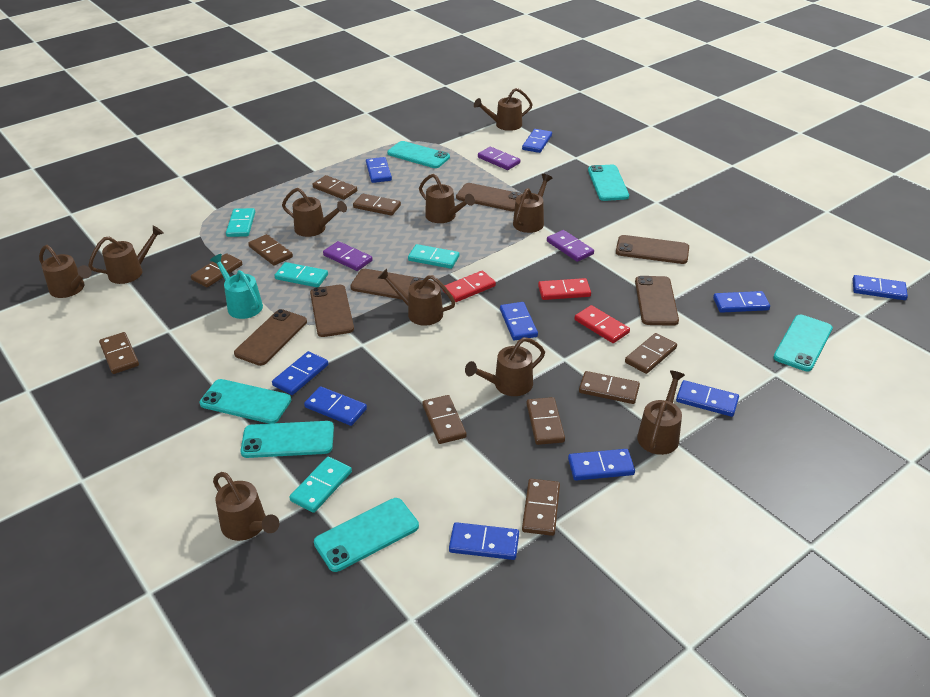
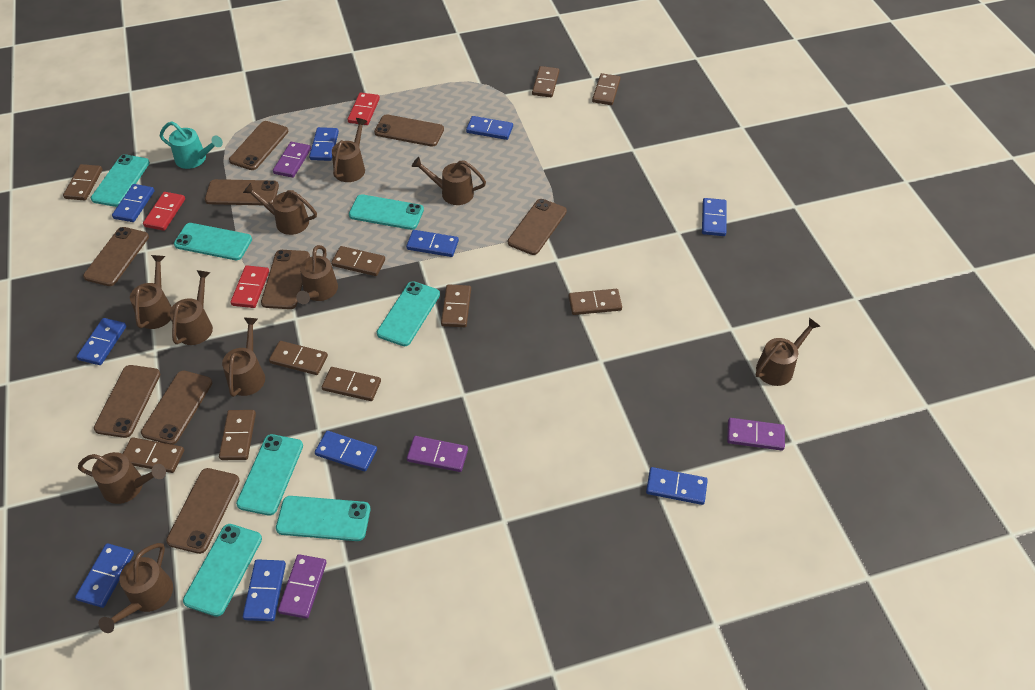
brown phone: 6 -> 9
purple domino: 3 -> 4
turquoise domino: 4 -> 0
turquoise phone: 6 -> 7

